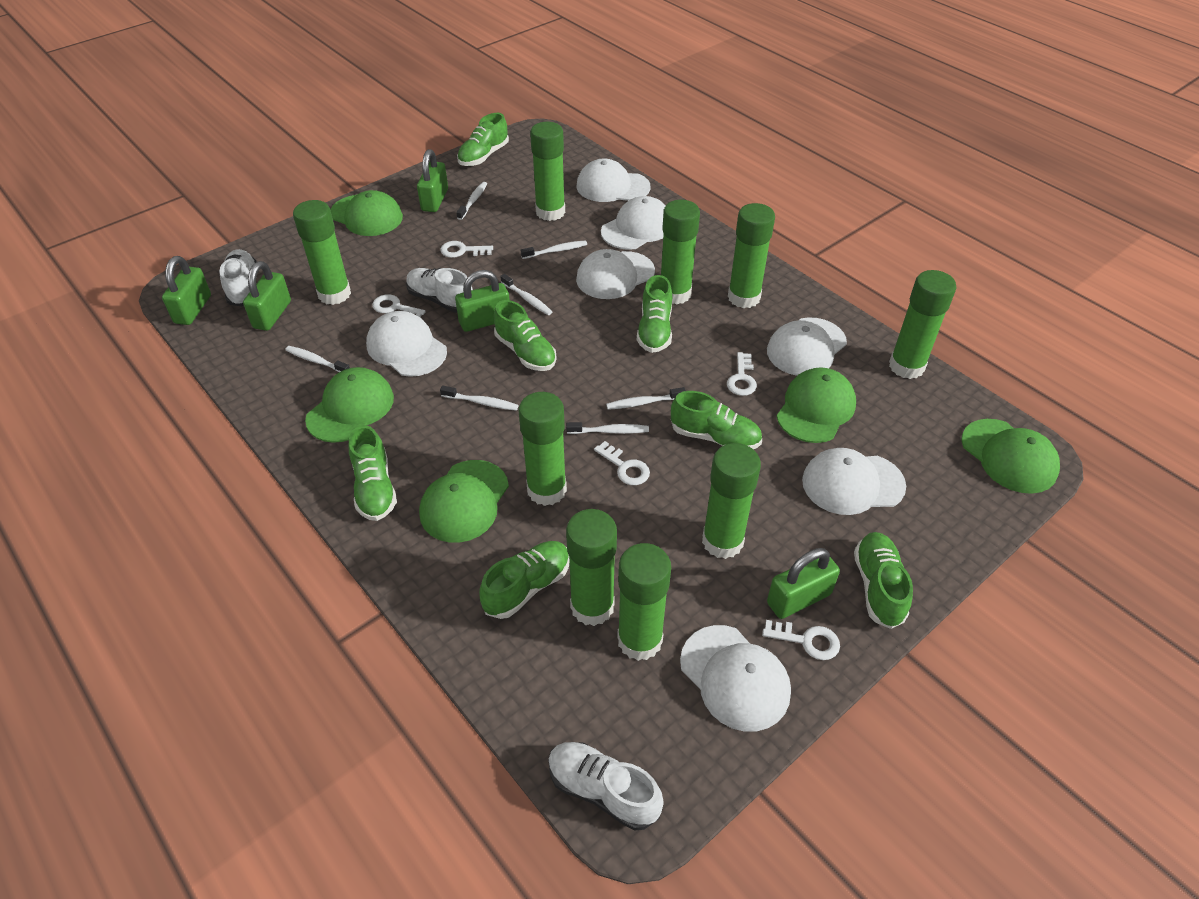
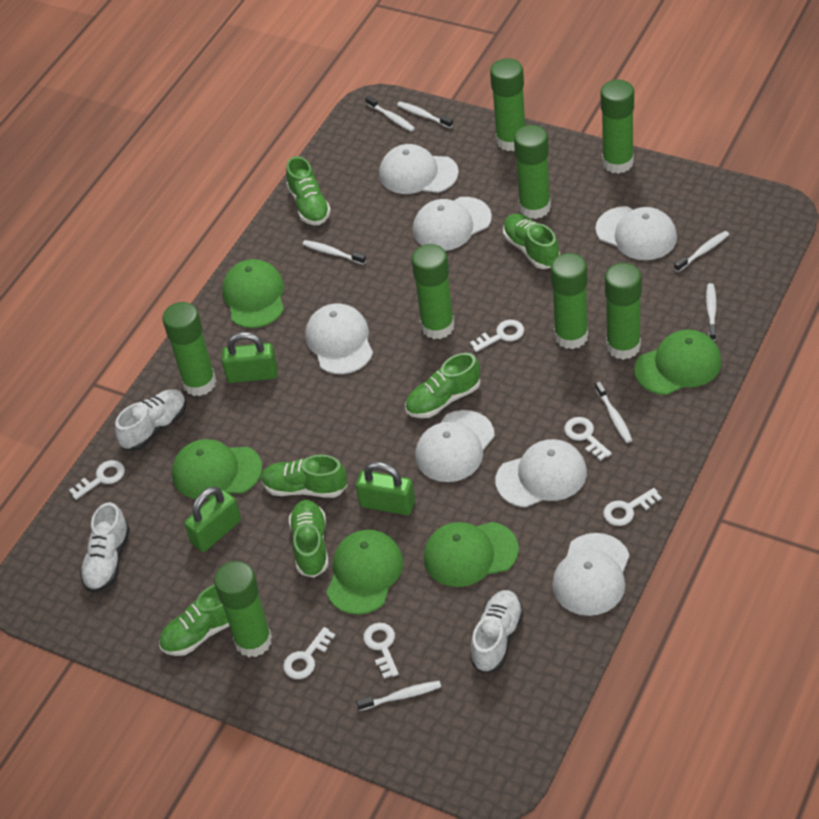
green glue stick: 9 -> 8
green padlock: 5 -> 3
green shoe: 7 -> 6
white key: 5 -> 6

